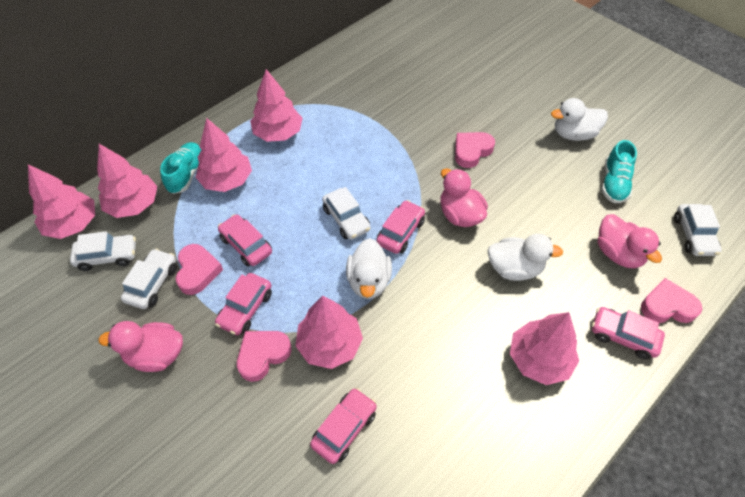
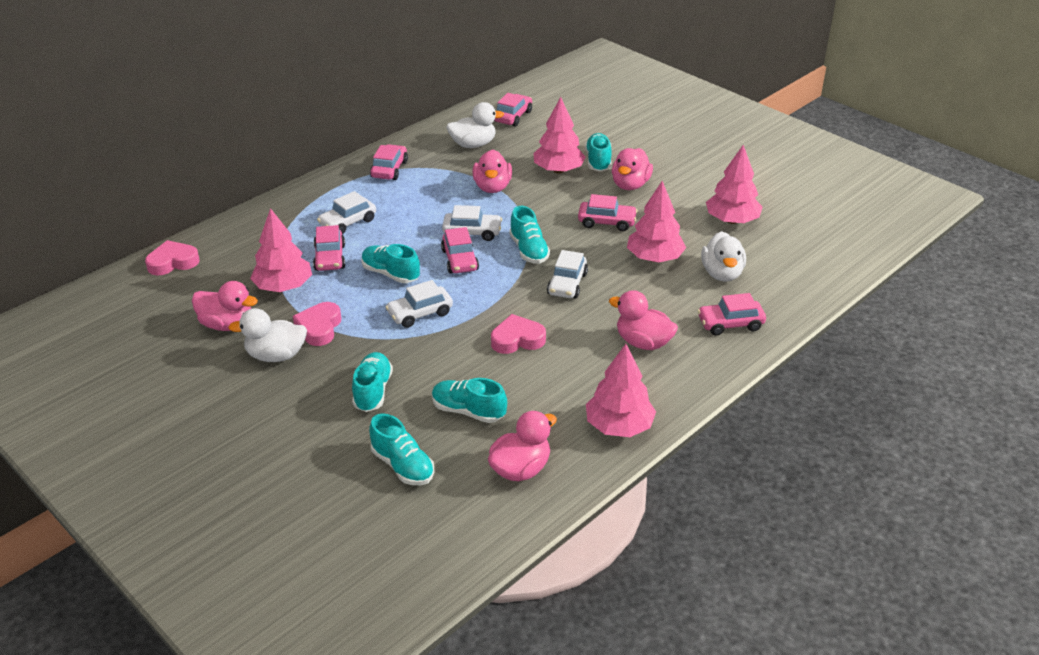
pink car: 5 -> 6
pink duck: 3 -> 5
pink heart: 4 -> 3
pink tree: 6 -> 5
turquoise shoe: 2 -> 6

